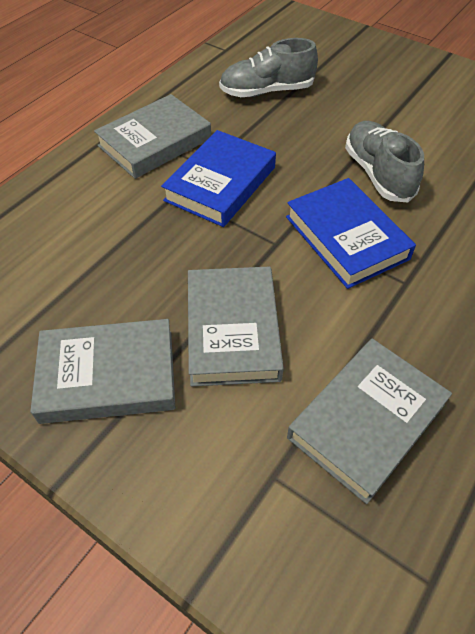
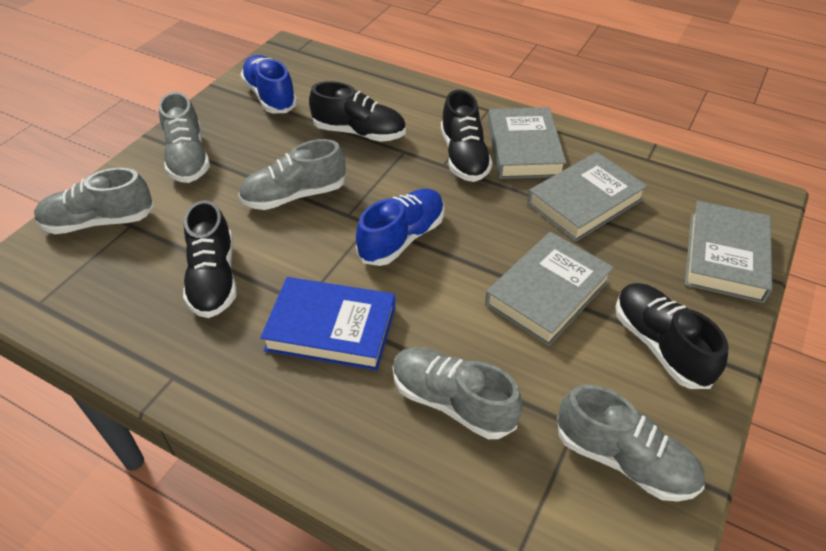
black shoe: 0 -> 4
blue book: 2 -> 1
blue shoe: 0 -> 2
grey shoe: 2 -> 5

